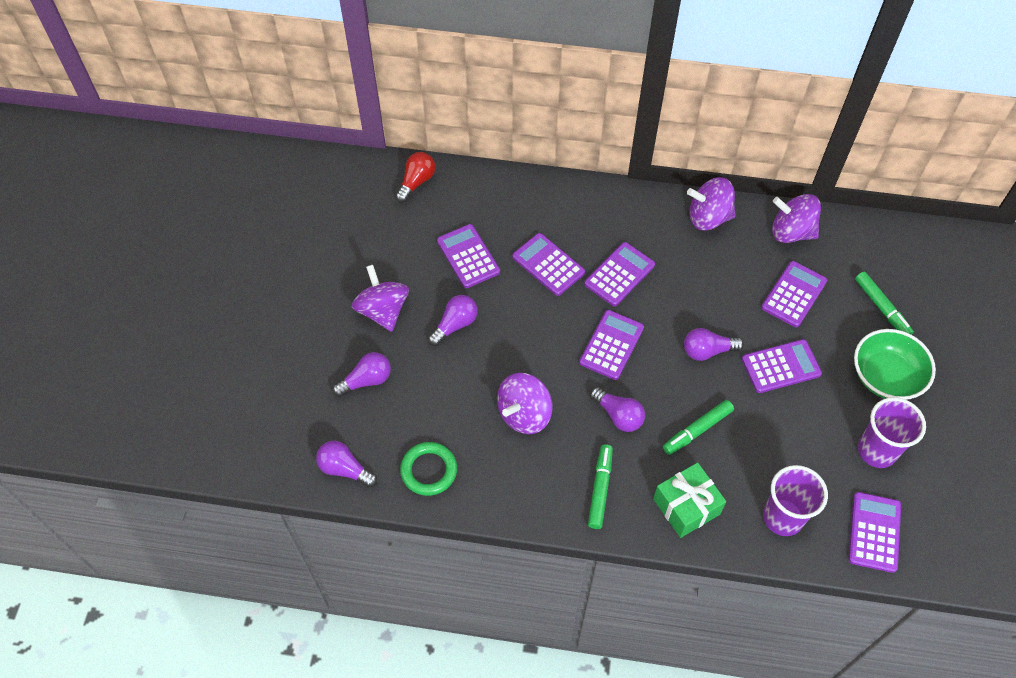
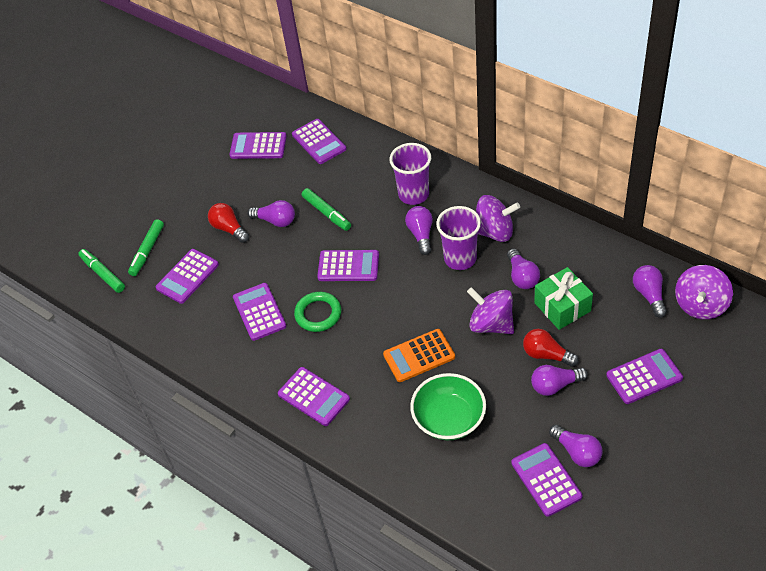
orange calculator: 0 -> 1
purple calculator: 7 -> 8
purple light bulb: 5 -> 6
purple spinning top: 4 -> 3
red light bulb: 1 -> 2

